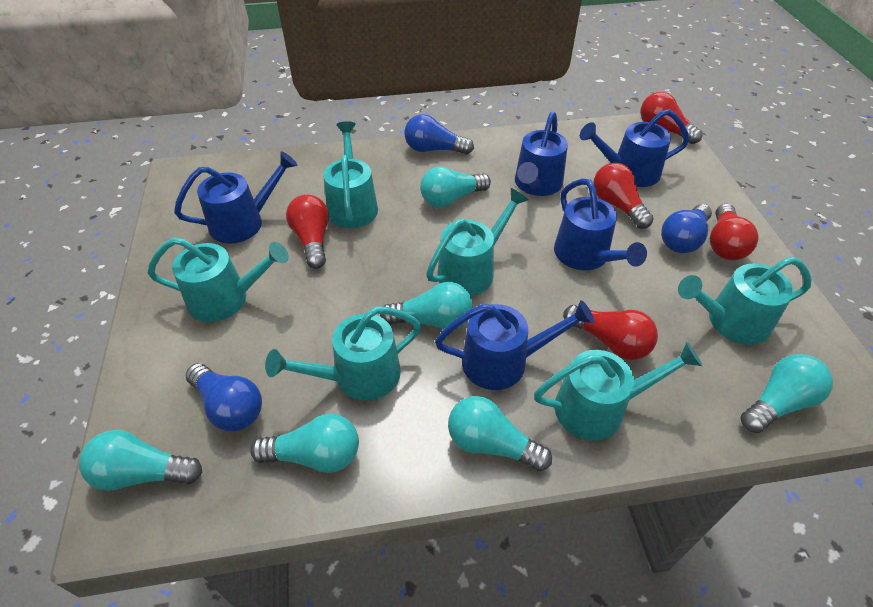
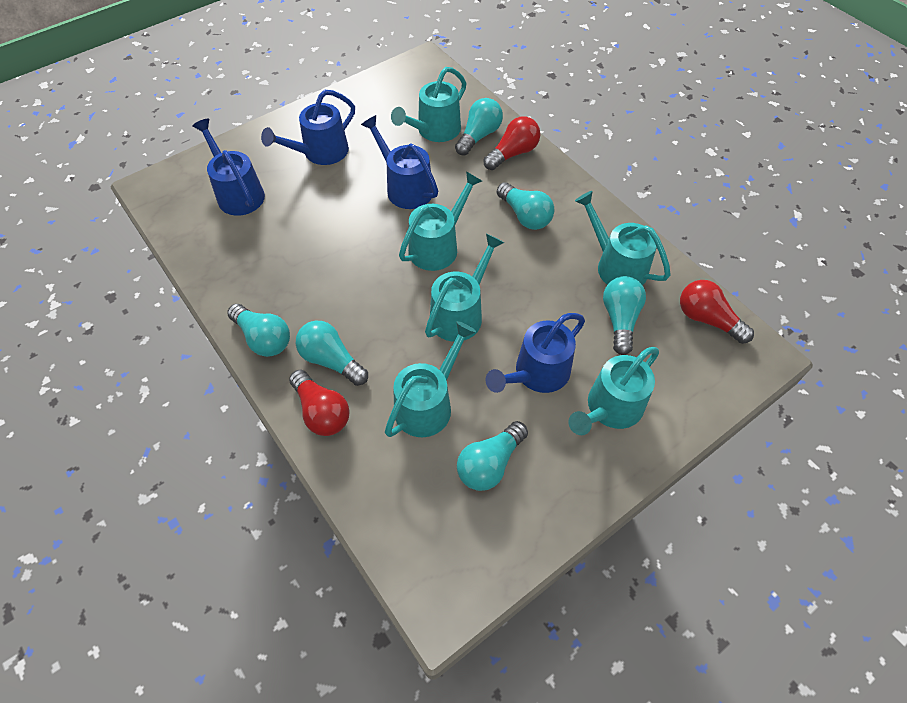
blue light bulb: 3 -> 0
blue watering can: 5 -> 4
red light bulb: 5 -> 3

